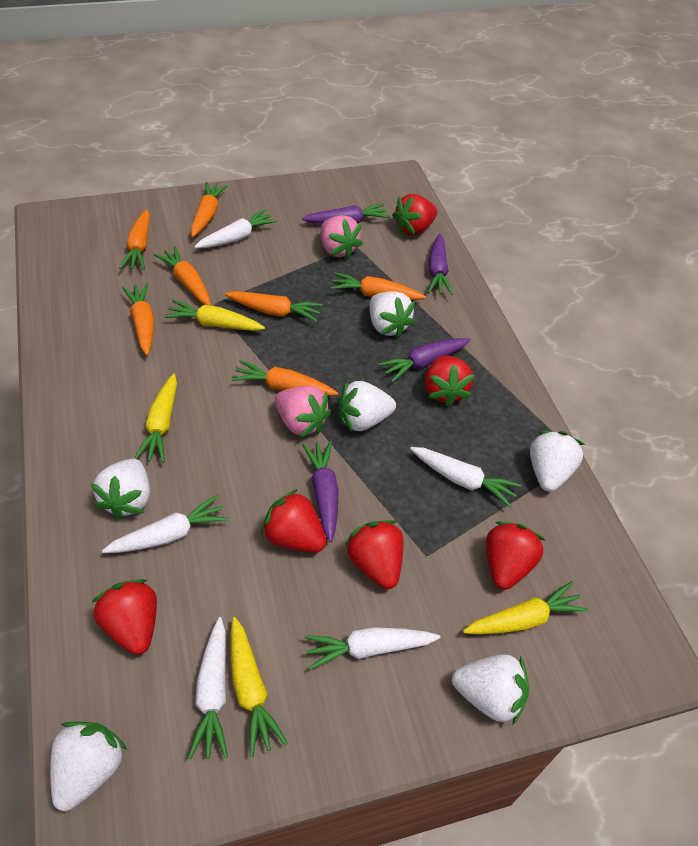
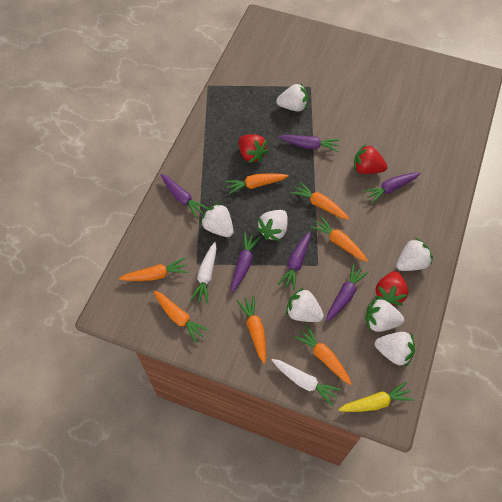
pink strawberry: 2 -> 0
purple carrot: 4 -> 6
red strawberry: 6 -> 3
white carrot: 5 -> 2
white strawberry: 6 -> 7
yellow carrot: 4 -> 1

